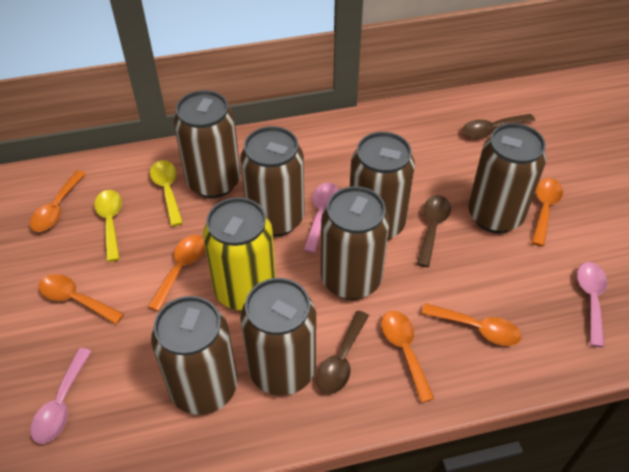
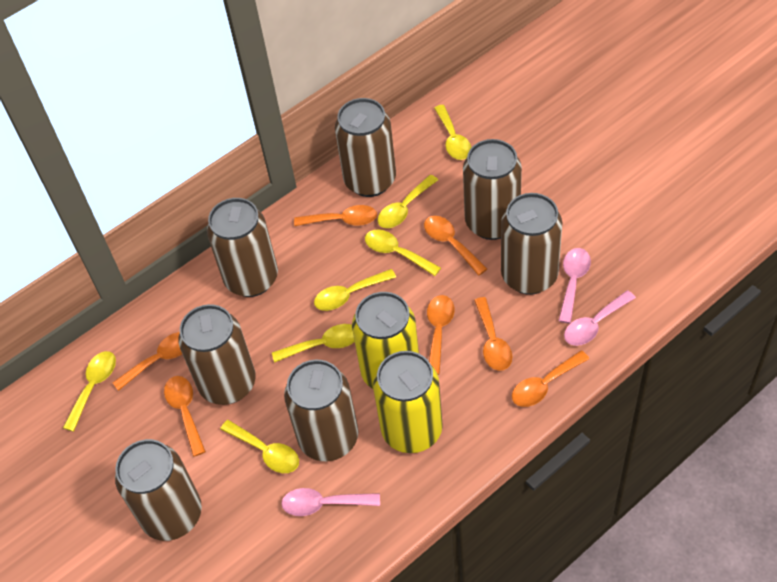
brown spoon: 3 -> 0
orange spoon: 6 -> 7
yellow can: 1 -> 2
yellow spoon: 2 -> 7

